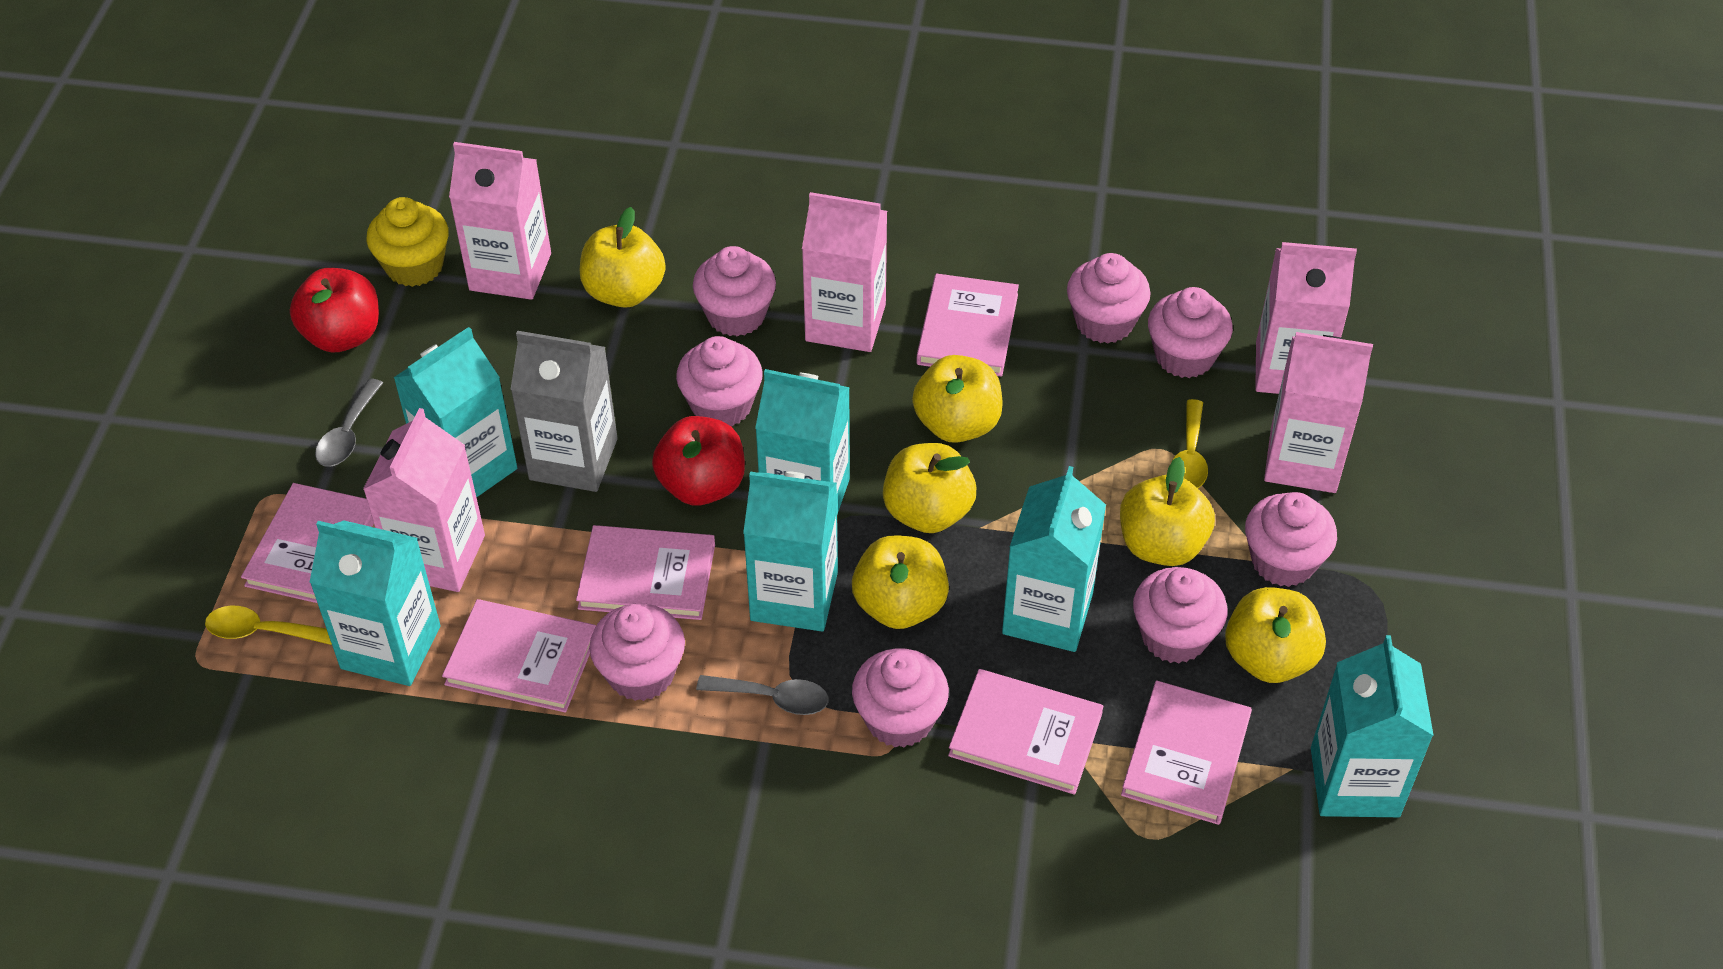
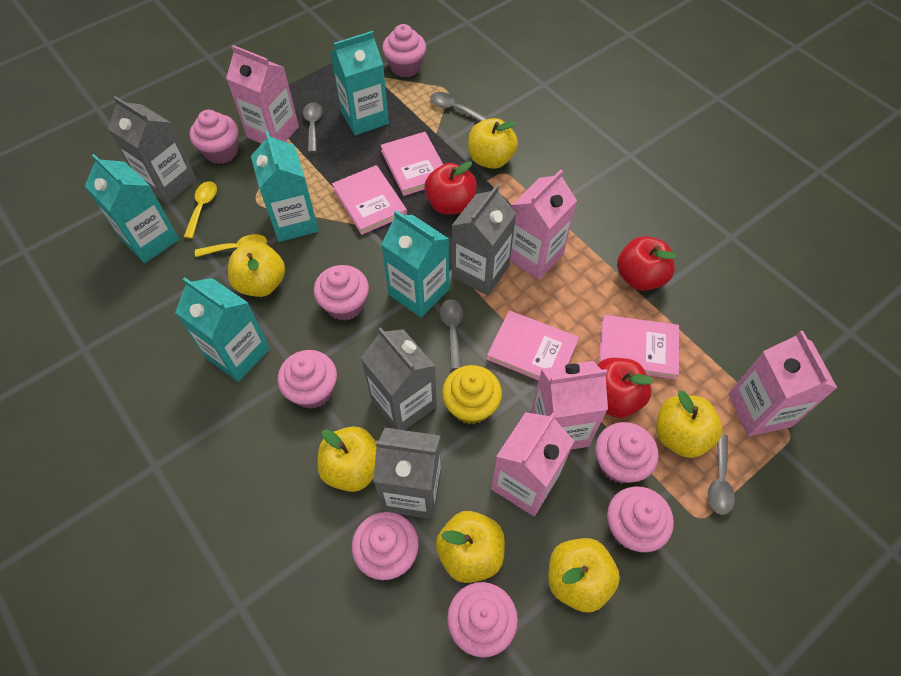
grey carton: 1 -> 4
grey spoon: 2 -> 4
pink book: 6 -> 4
red apple: 2 -> 3
turquoise carton: 6 -> 5

